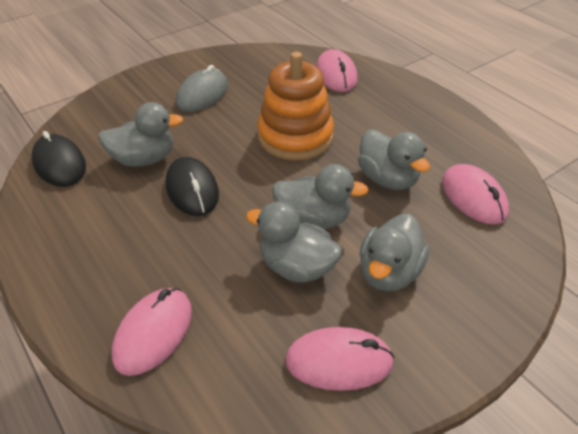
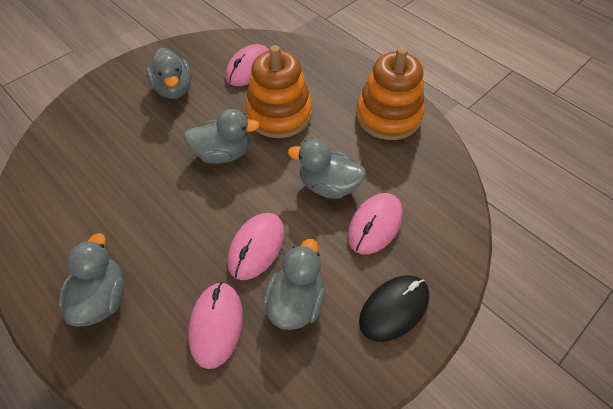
black mouse: 2 -> 1
grey mouse: 1 -> 0
orange stacking toy: 1 -> 2

